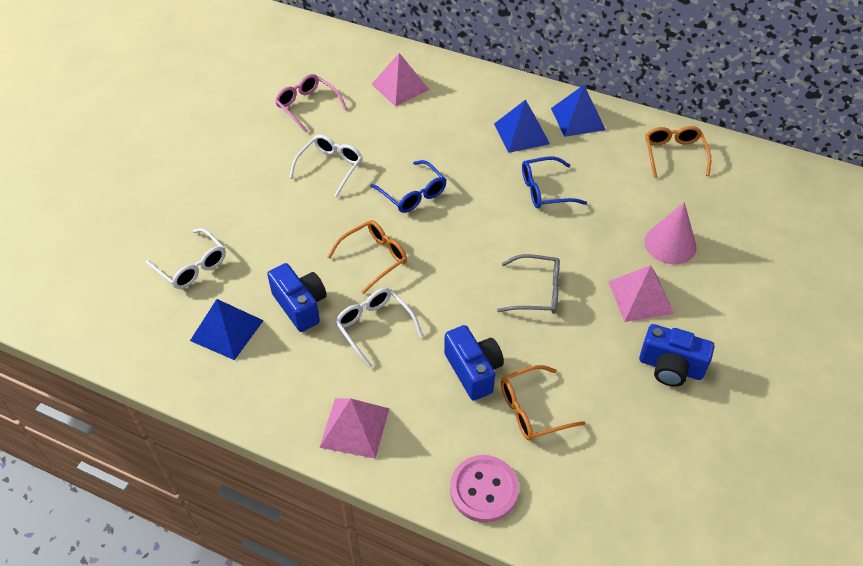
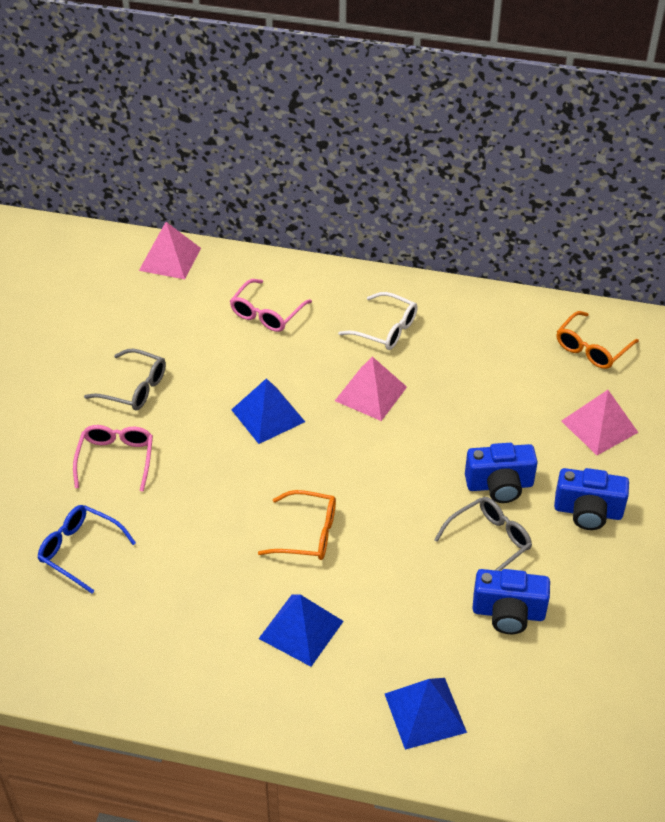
blue glasses: 2 -> 1
grey glasses: 1 -> 2
orange glasses: 3 -> 2
pink button: 1 -> 0
pink cone: 1 -> 0
pink glasses: 1 -> 2
white glasses: 3 -> 1

